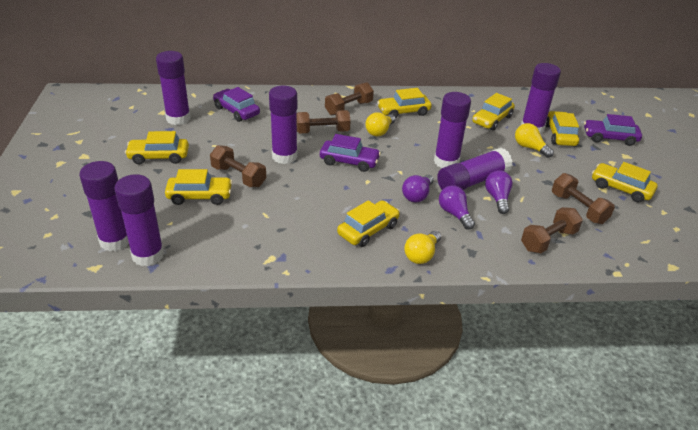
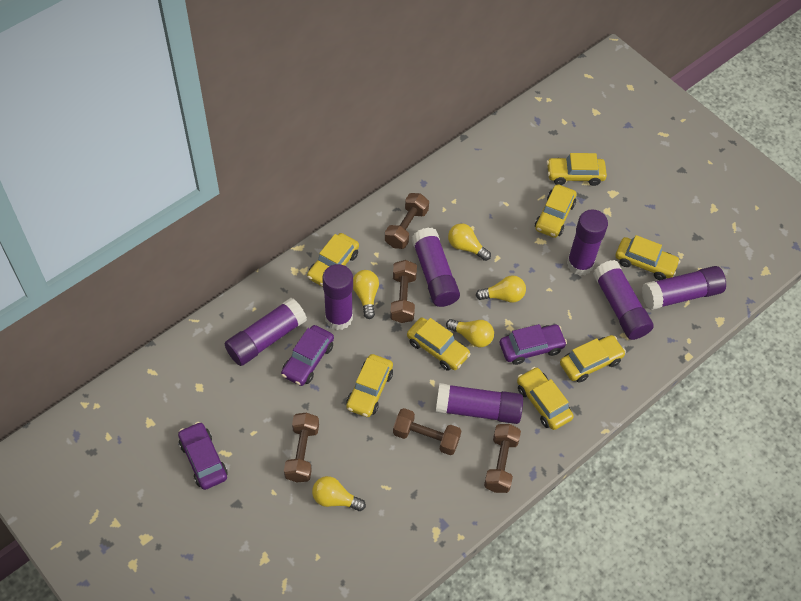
purple light bulb: 3 -> 0
yellow car: 7 -> 8
yellow light bulb: 3 -> 5

